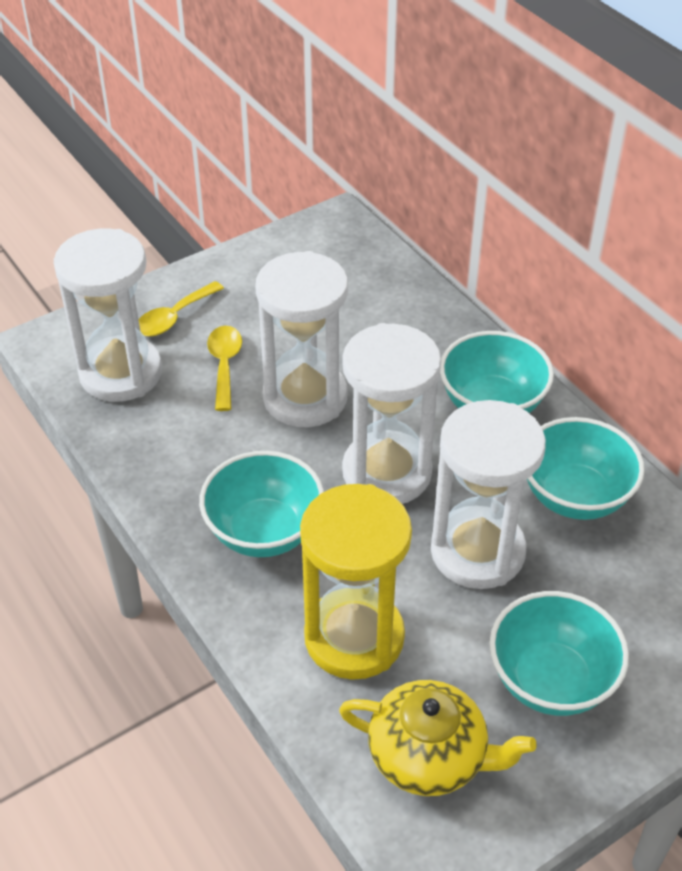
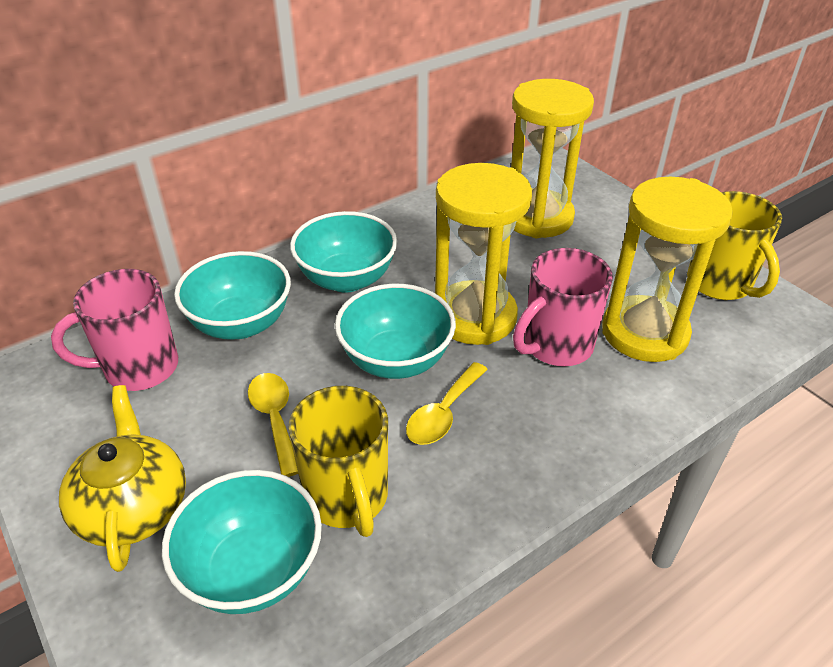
pink mug: 0 -> 2
white hourglass: 4 -> 0
yellow hourglass: 1 -> 3
yellow mug: 0 -> 2

